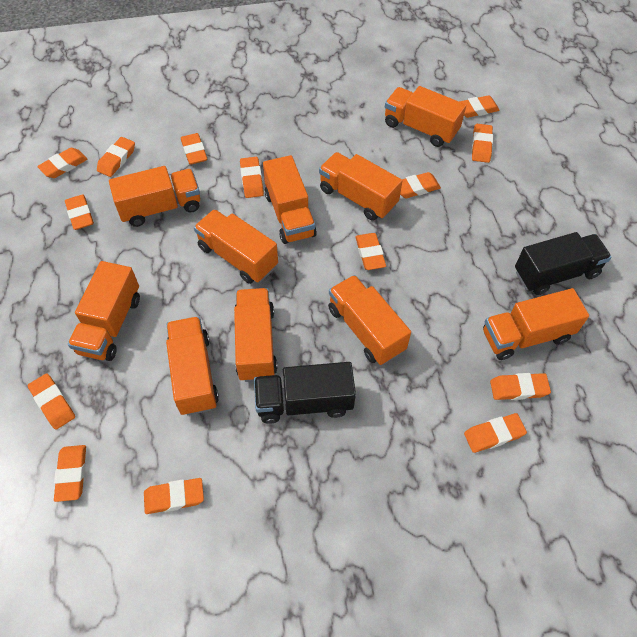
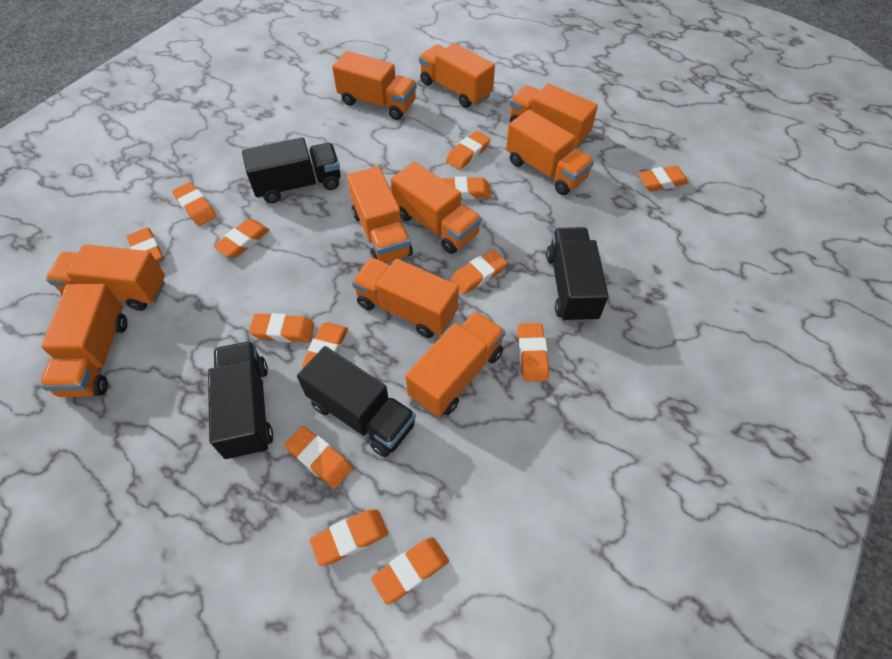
black truck: 2 -> 4
orange eraser: 14 -> 13

